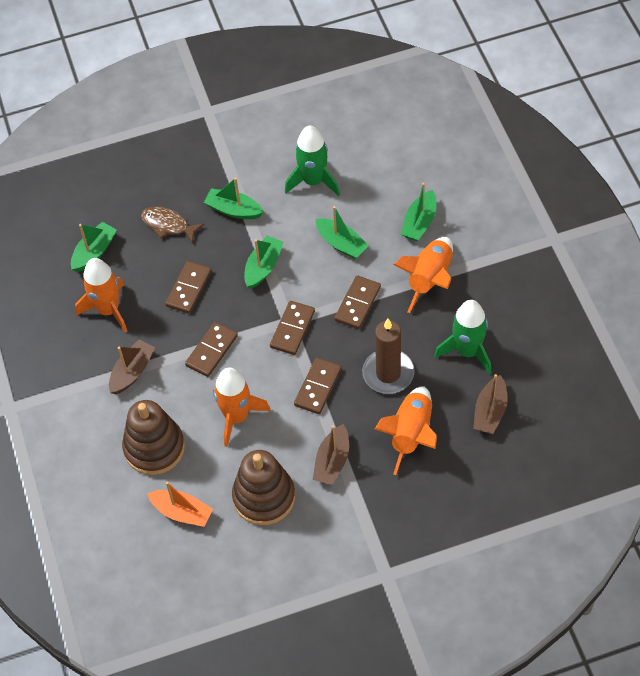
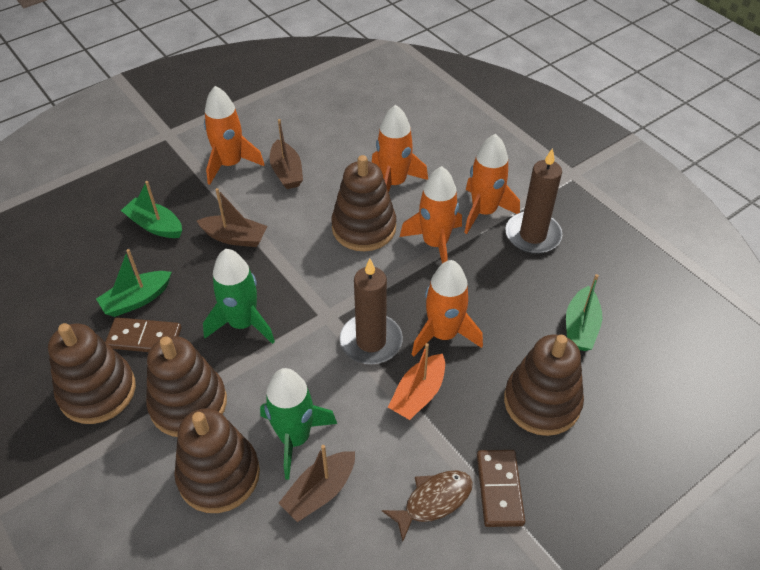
brown candle: 1 -> 2
brown domino: 5 -> 2
brown stacking toy: 2 -> 5
green boat: 5 -> 3
orange rocket: 4 -> 5

